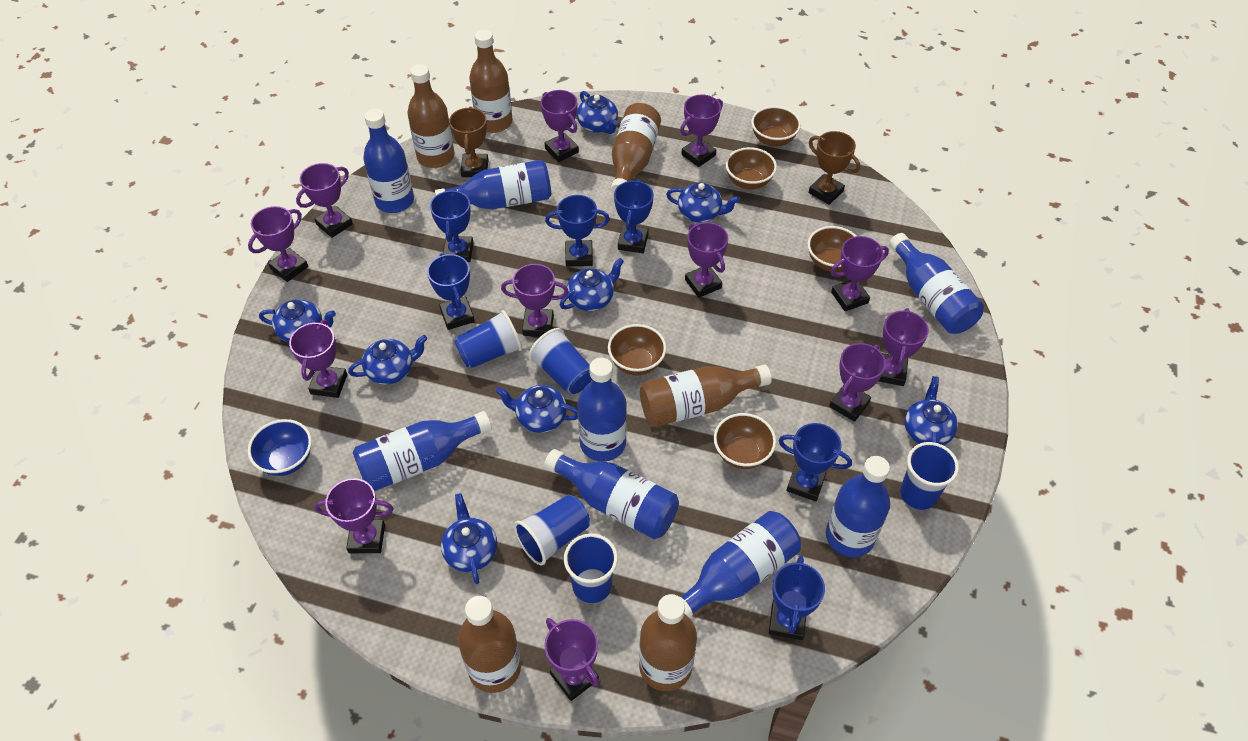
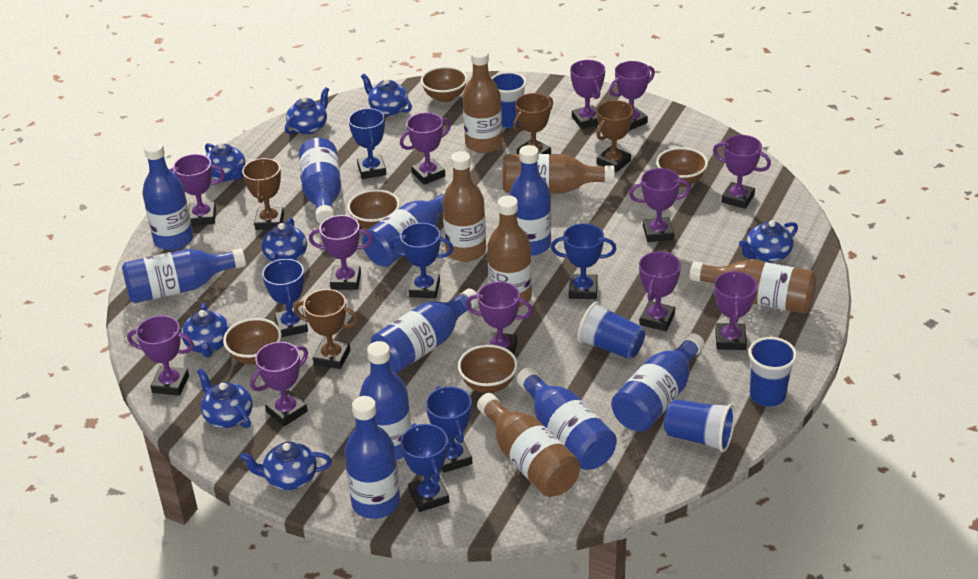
blue bottle: 8 -> 10
blue bowl: 1 -> 0
blue cup: 5 -> 4
brown trophy: 2 -> 4

